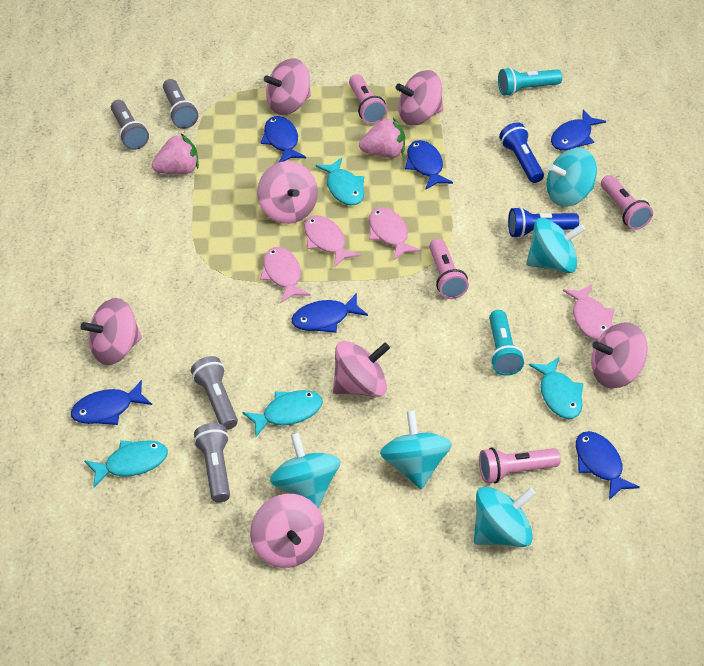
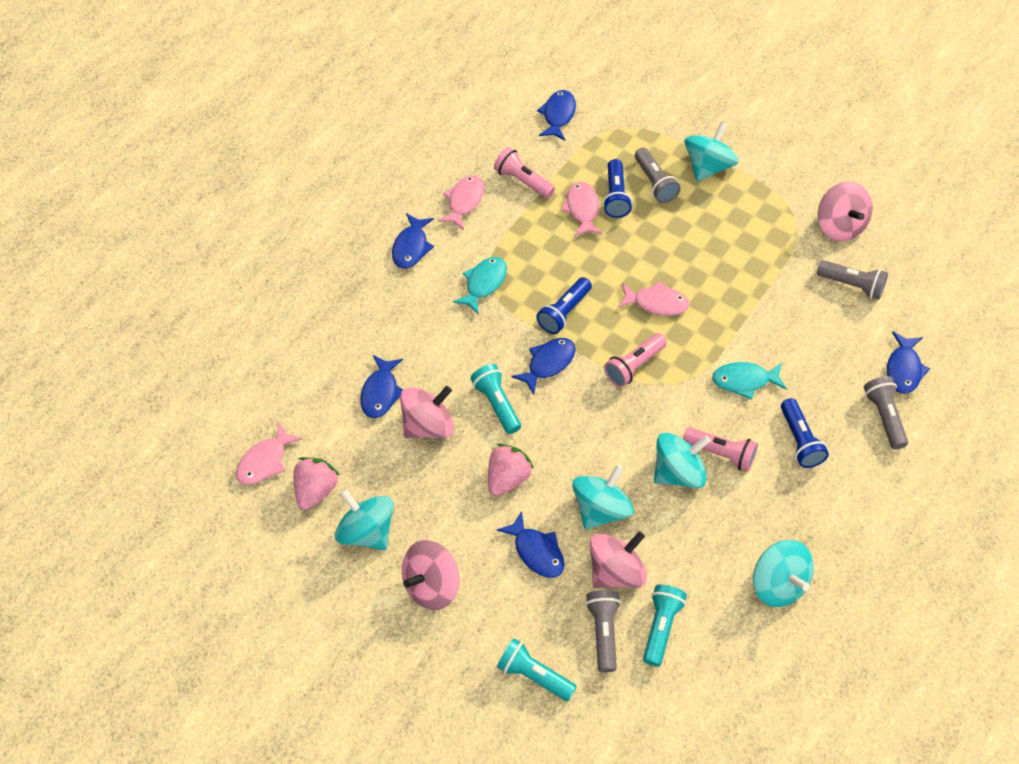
blue flashlight: 2 -> 3
pink flashlight: 4 -> 3
pink spinning top: 7 -> 4
turquoise fish: 4 -> 2
turquoise flashlight: 2 -> 3

